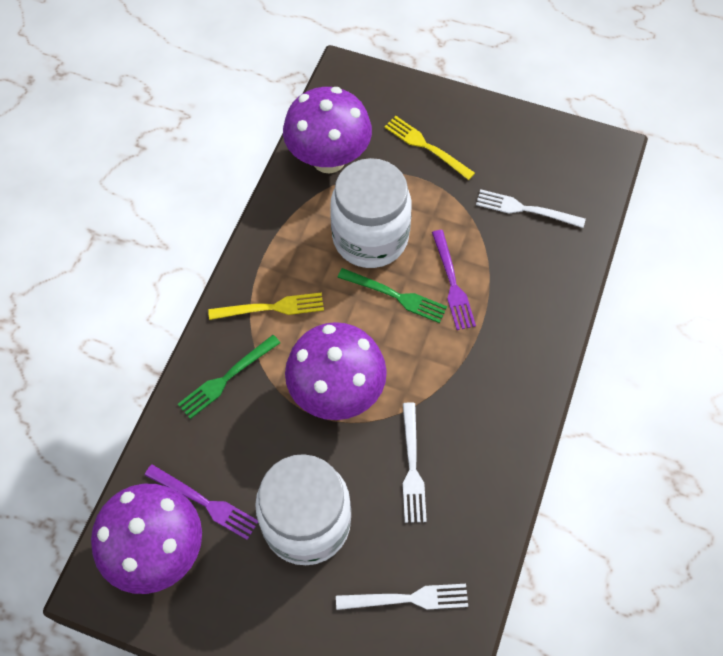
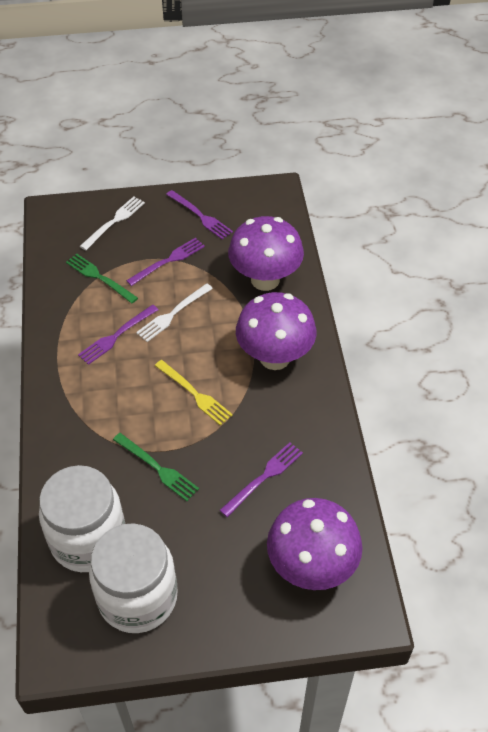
purple fork: 2 -> 4
white fork: 3 -> 2
yellow fork: 2 -> 1

